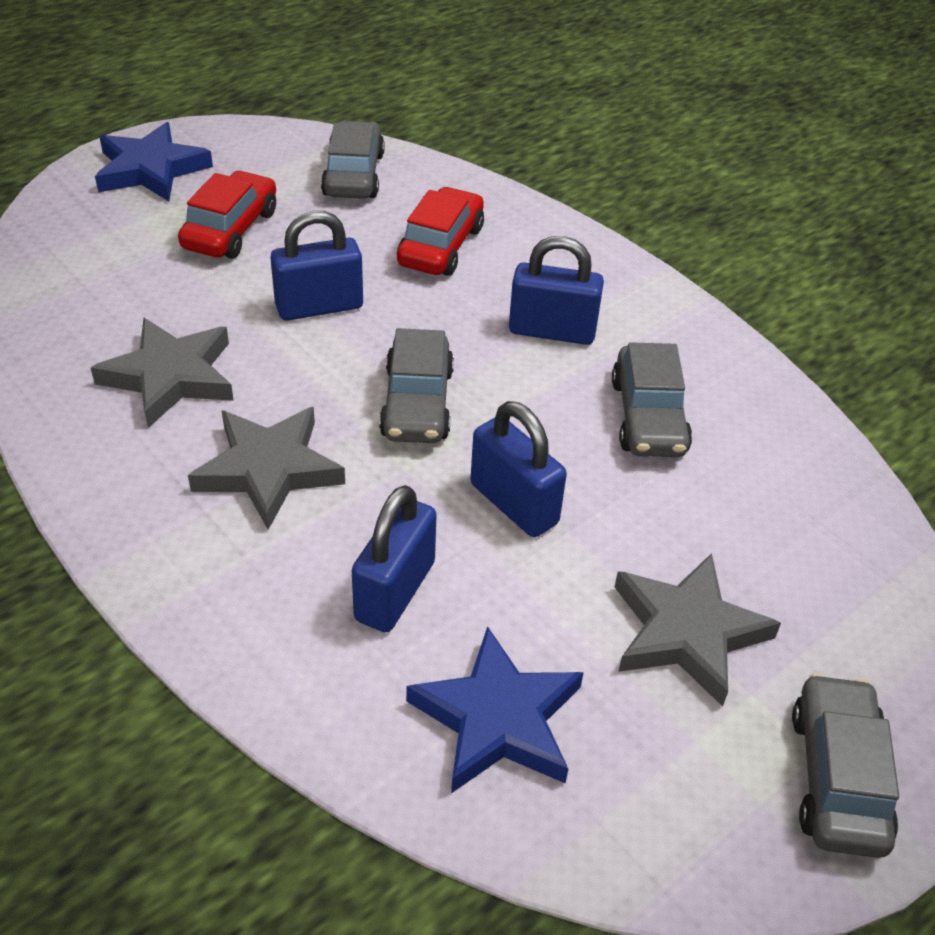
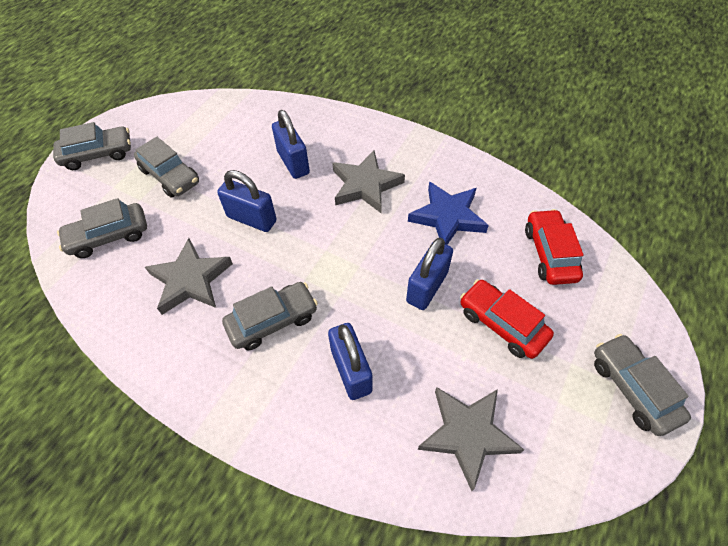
blue star: 2 -> 1
grey car: 4 -> 5

